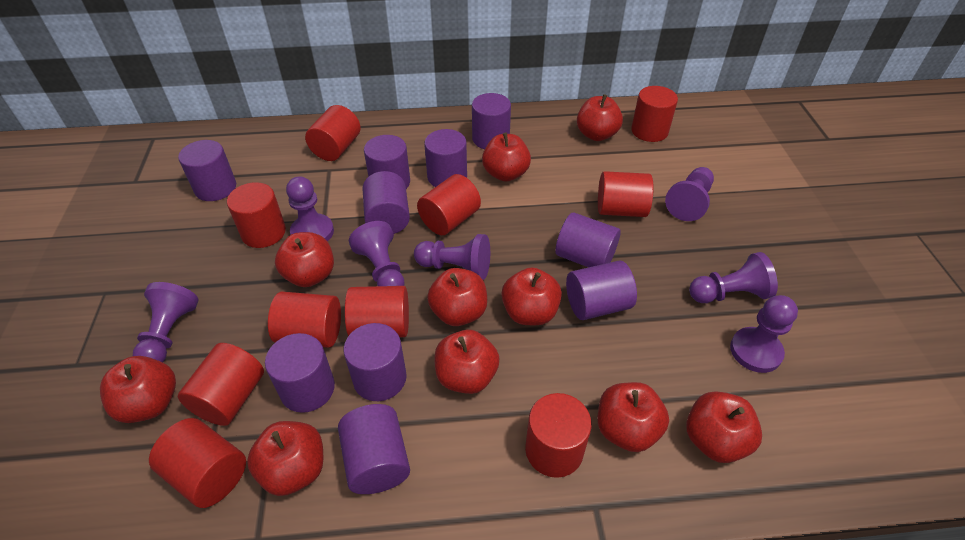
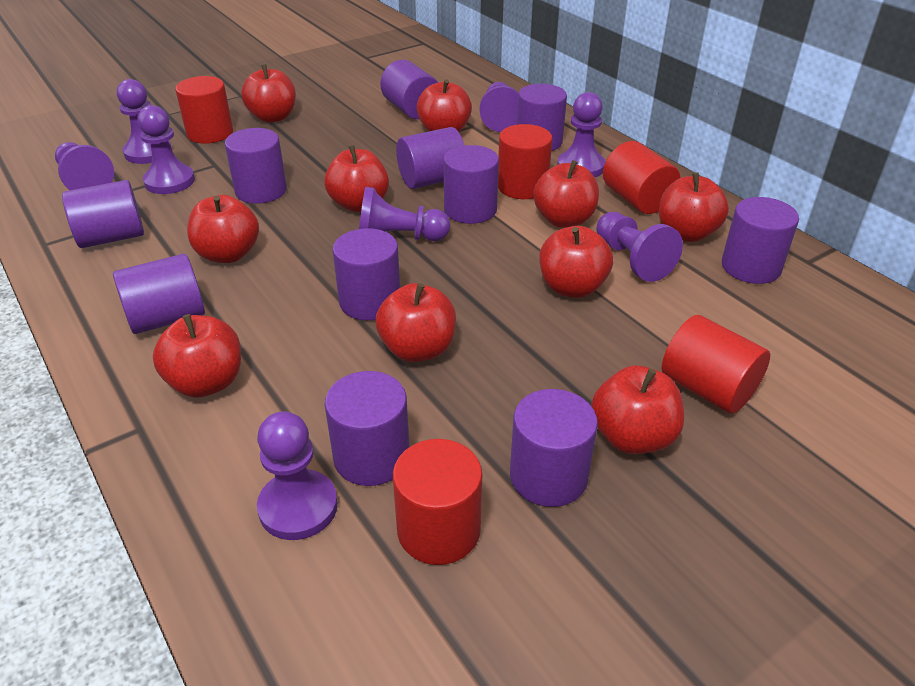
purple cylinder: 10 -> 11
purple pawn: 7 -> 8
red cylinder: 10 -> 5

